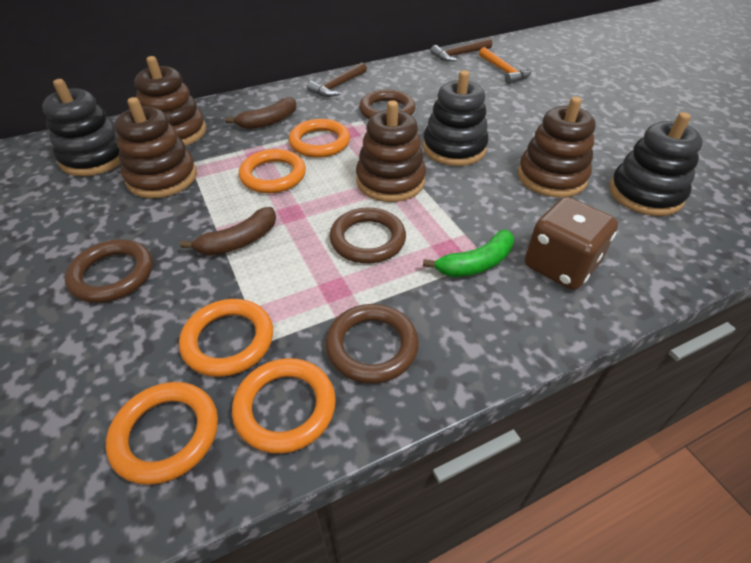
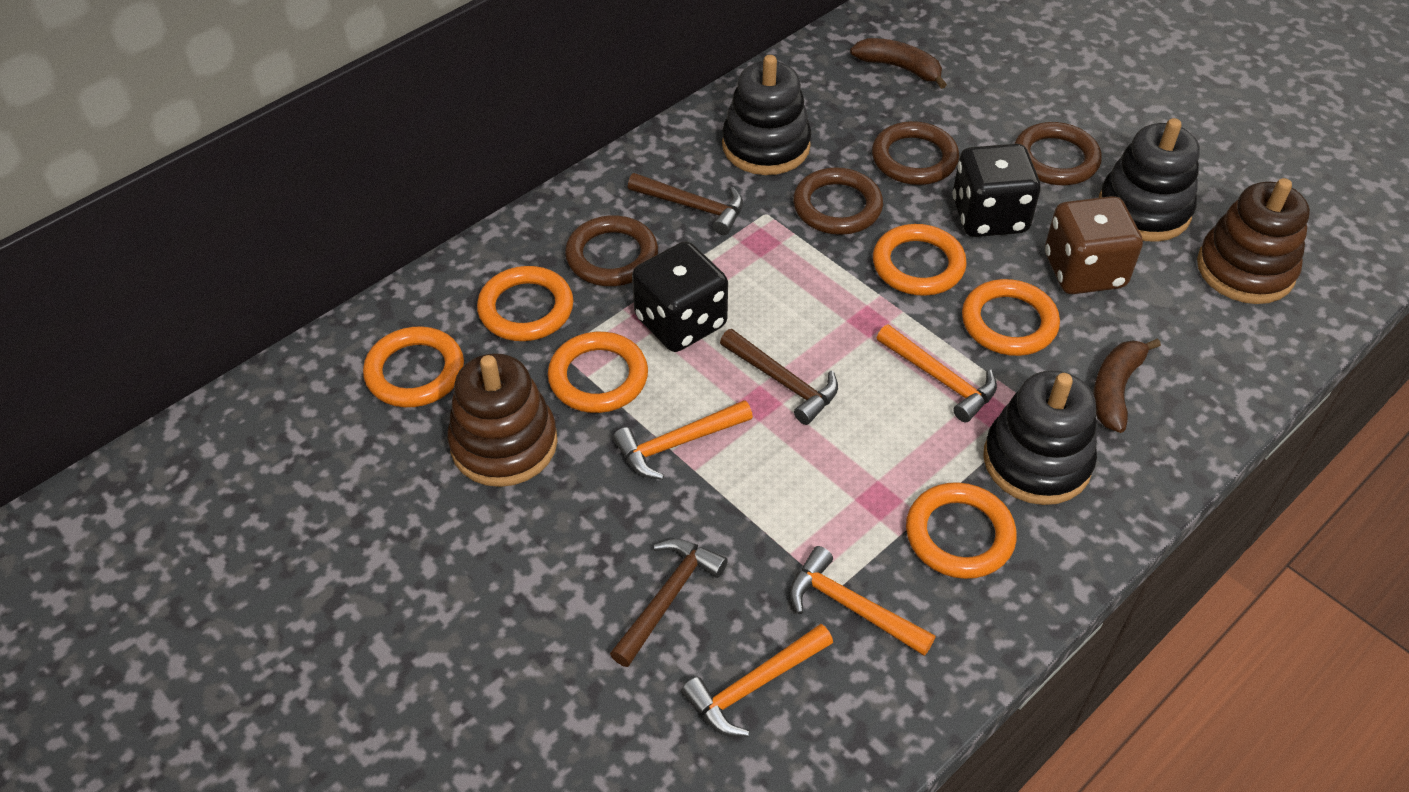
black dice: 0 -> 2
brown hammer: 2 -> 3
brown stacking toy: 4 -> 2
green banana: 1 -> 0
orange hammer: 1 -> 4
orange ring: 5 -> 6

